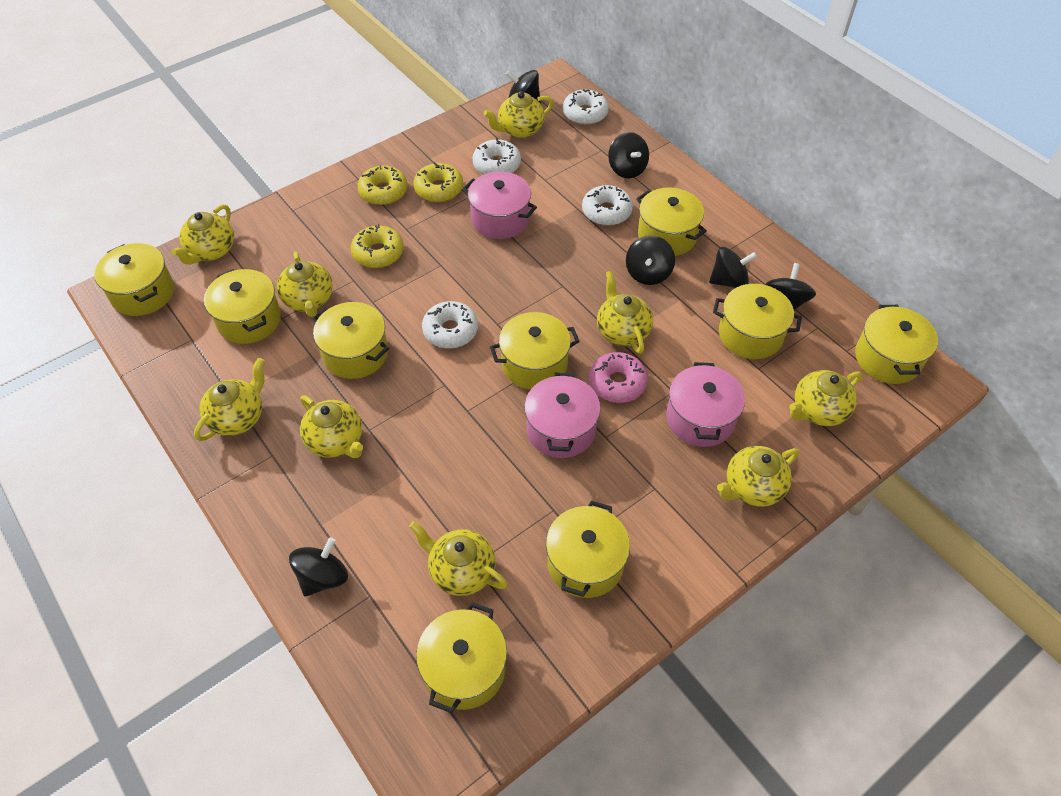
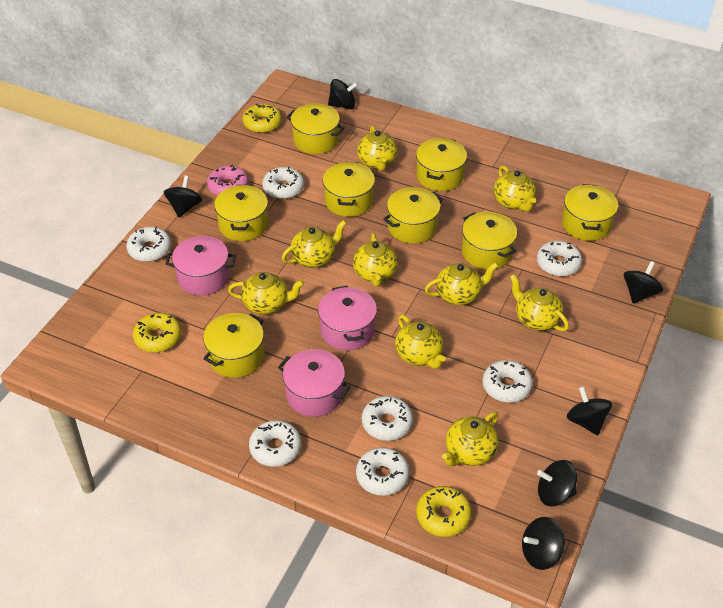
white donut: 4 -> 7
yellow pot: 9 -> 8

